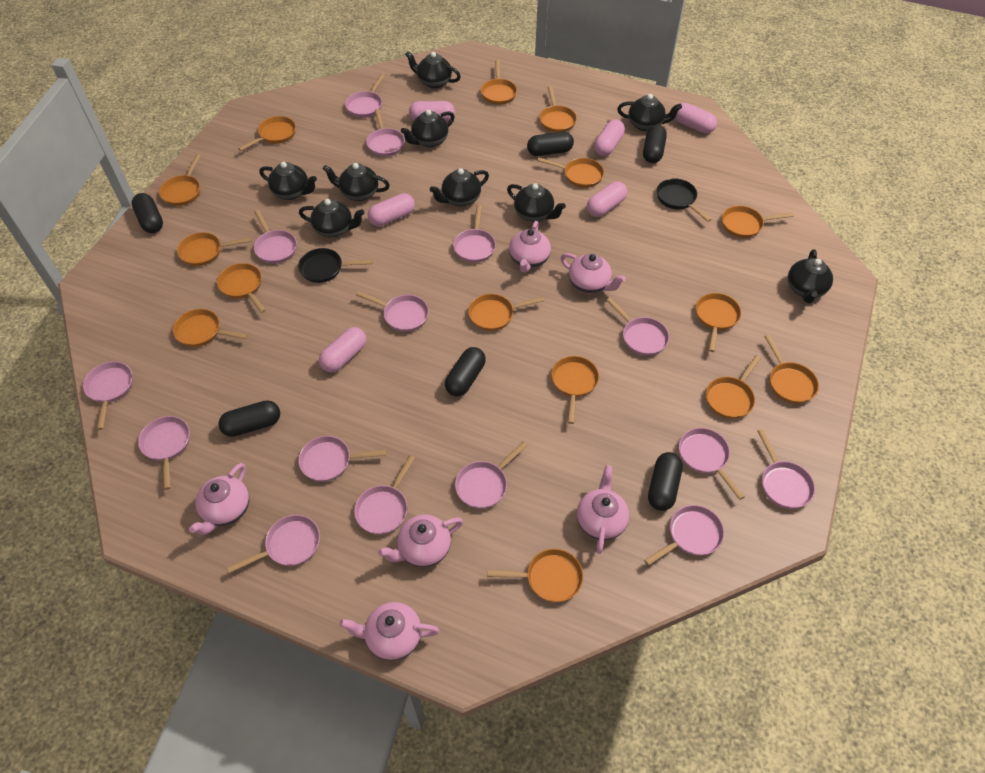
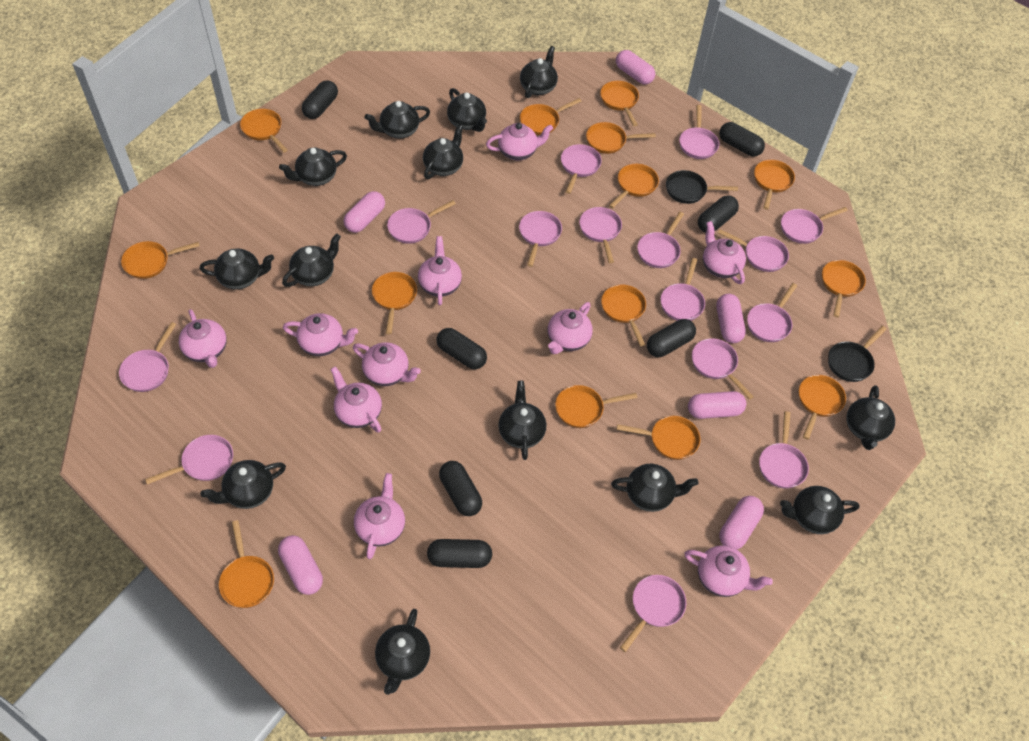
black capsule: 6 -> 7
black teapot: 9 -> 13
orange pan: 15 -> 14
pink teapot: 6 -> 10

